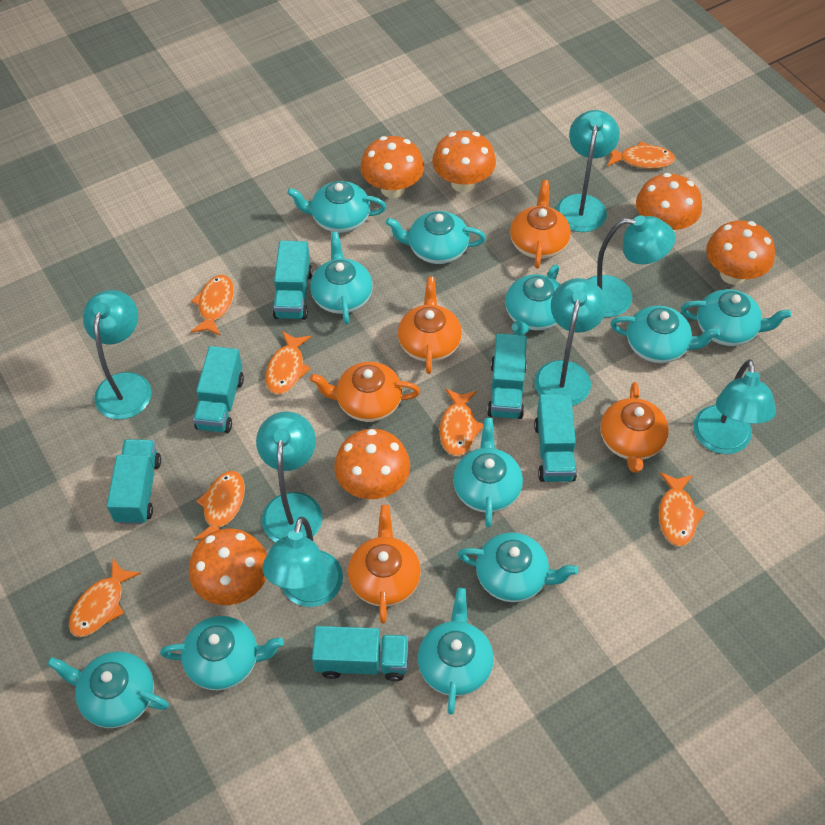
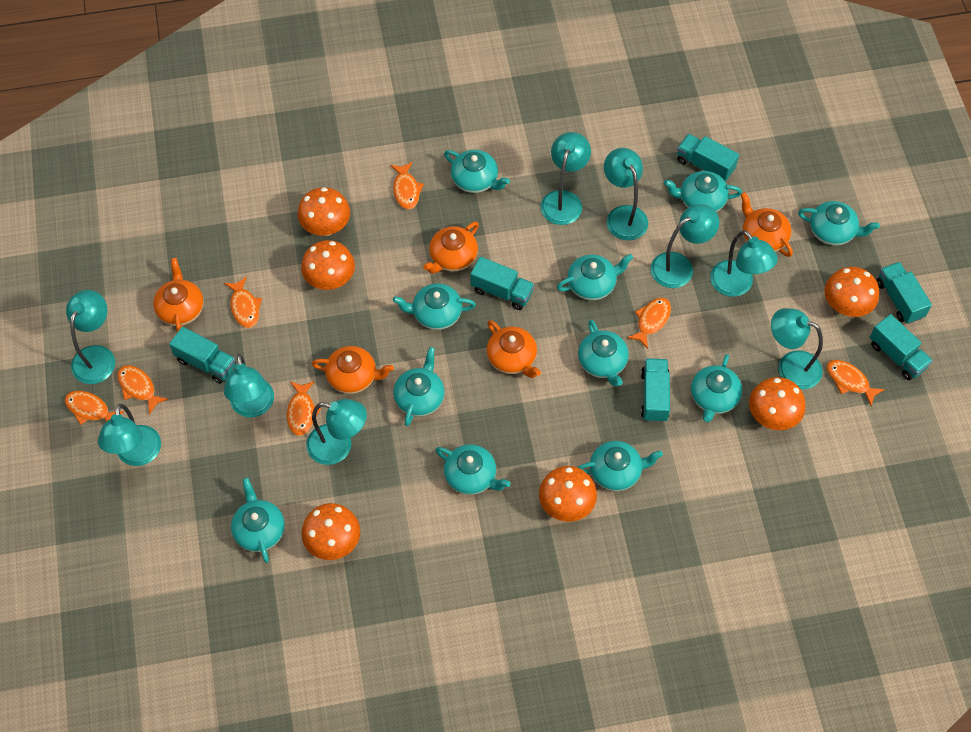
turquoise lamp: 7 -> 9

